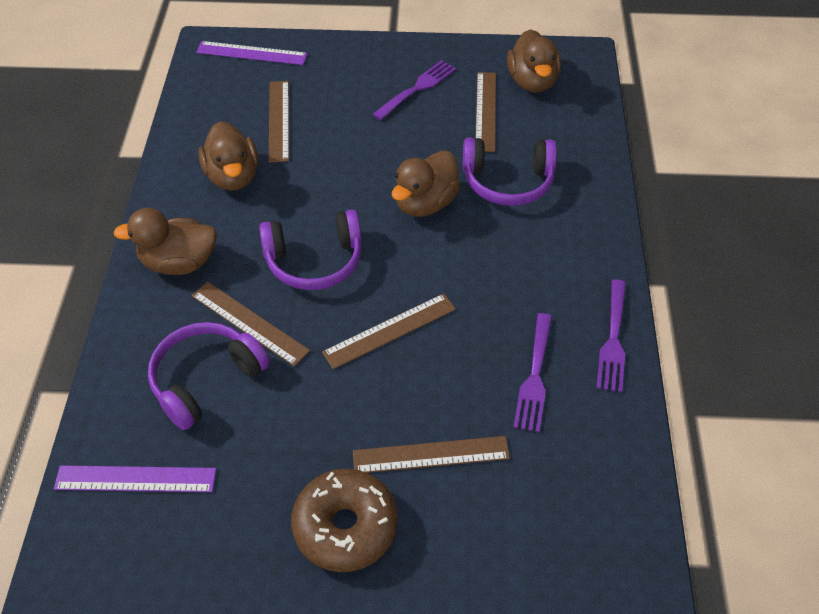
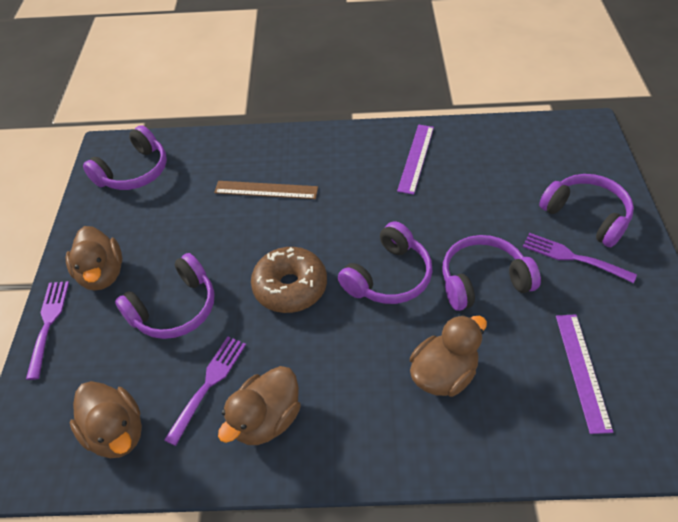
brown ruler: 5 -> 1
purple headphones: 3 -> 5

